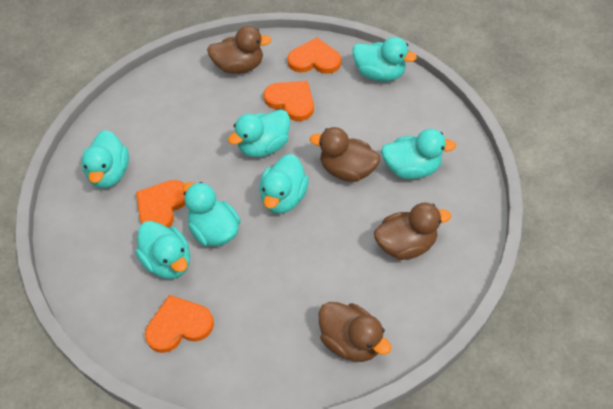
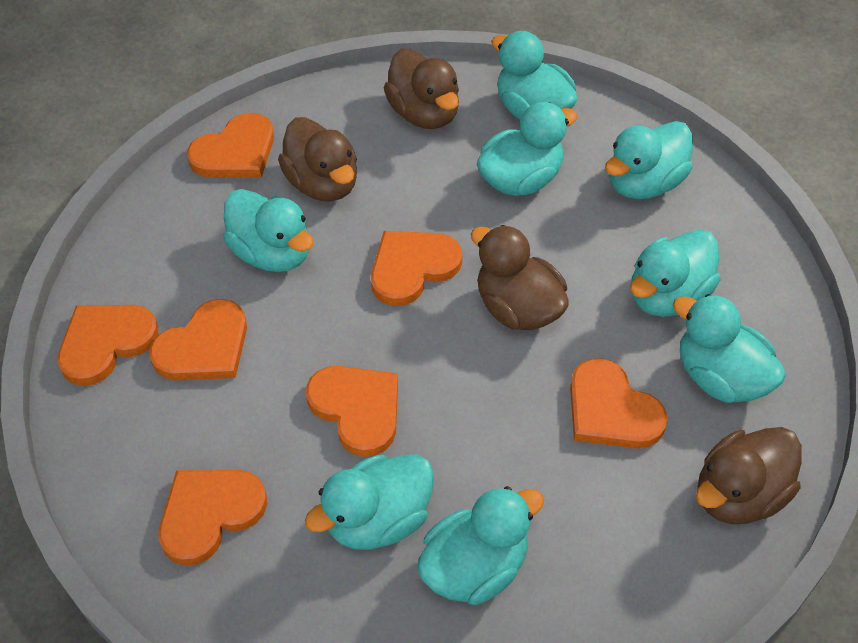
orange heart: 4 -> 7
turquoise duck: 7 -> 8

